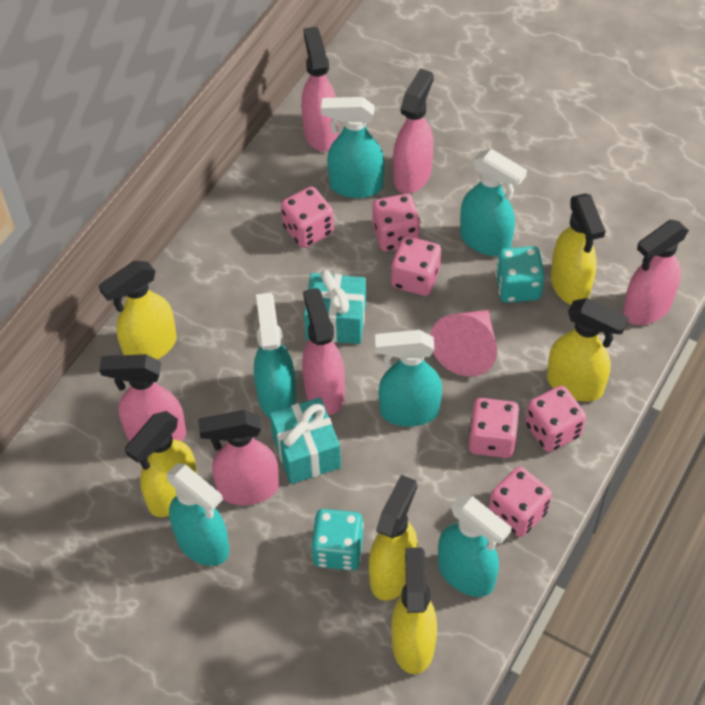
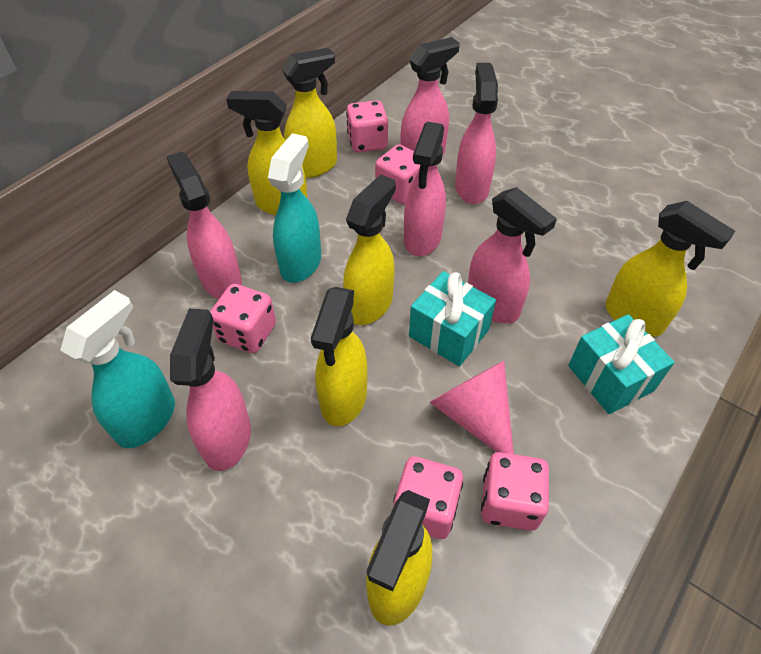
pink dice: 6 -> 5
turquoise dice: 2 -> 0
turquoise spray bottle: 6 -> 2

